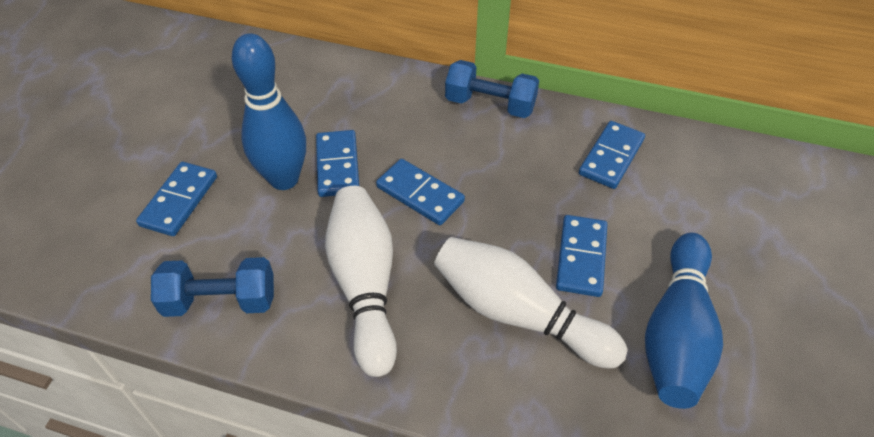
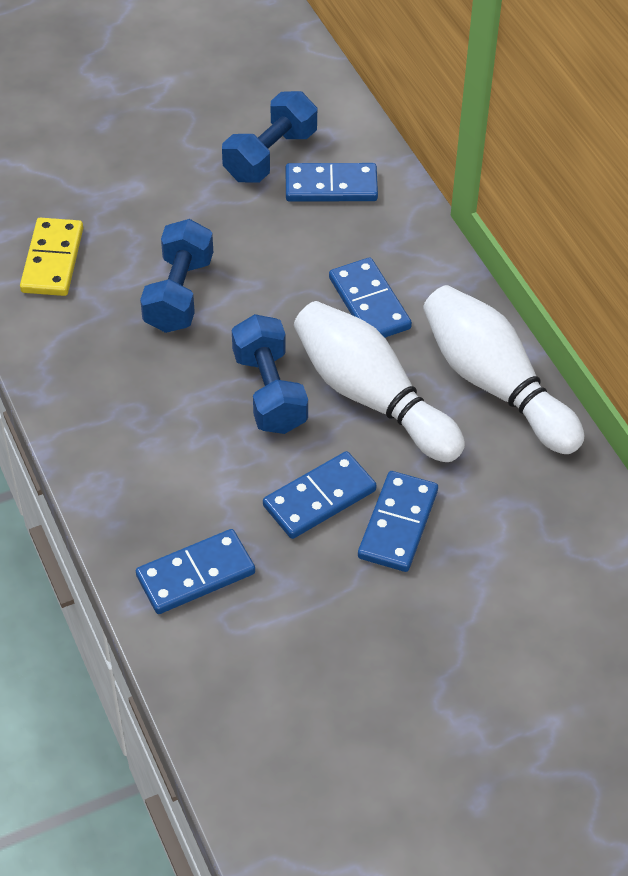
blue bowling pin: 2 -> 0
blue dumbbell: 2 -> 3
yellow domino: 0 -> 1

